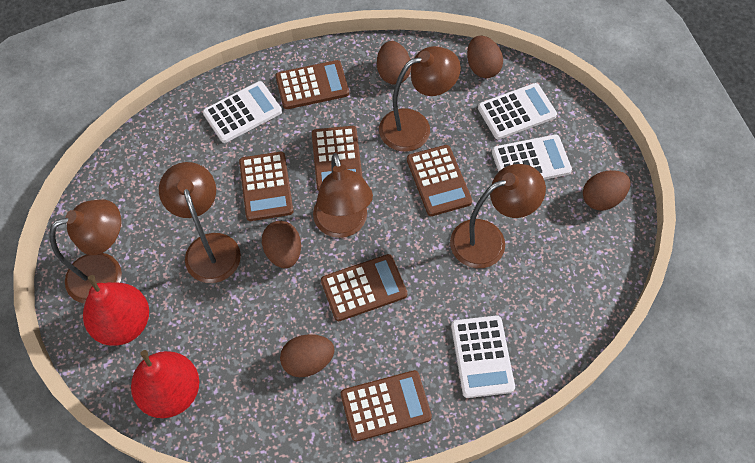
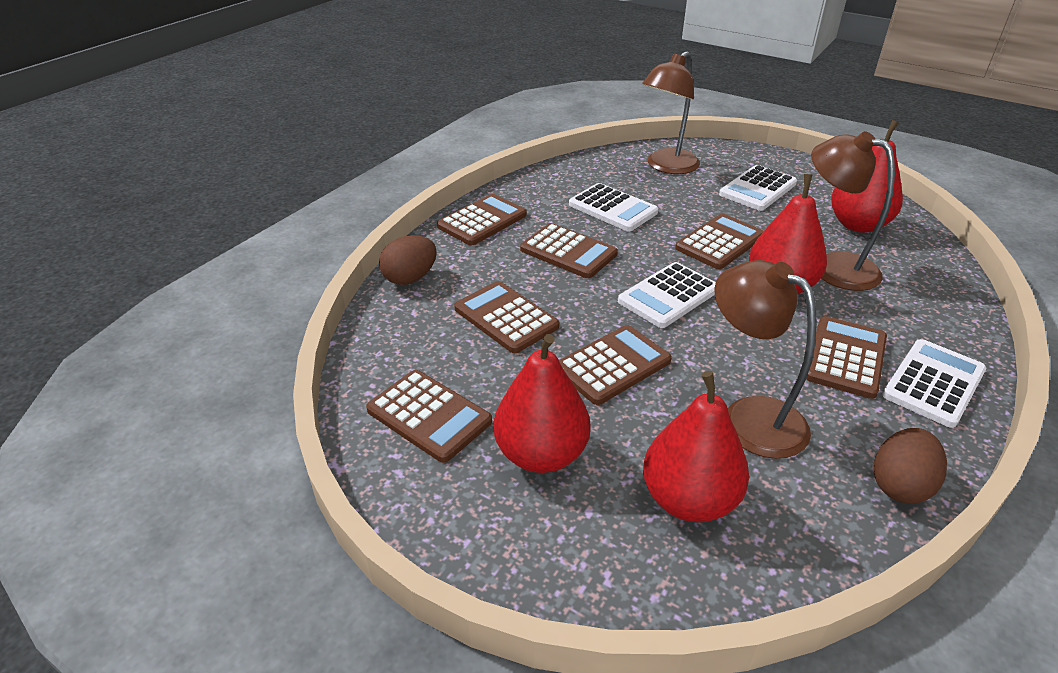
brown calculator: 6 -> 7
brown egg: 5 -> 2
brown lamp: 5 -> 3
red pear: 2 -> 4

